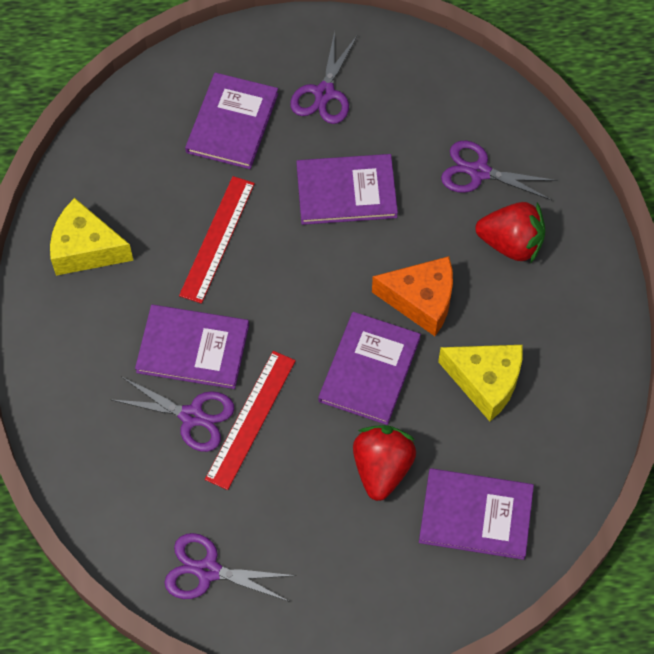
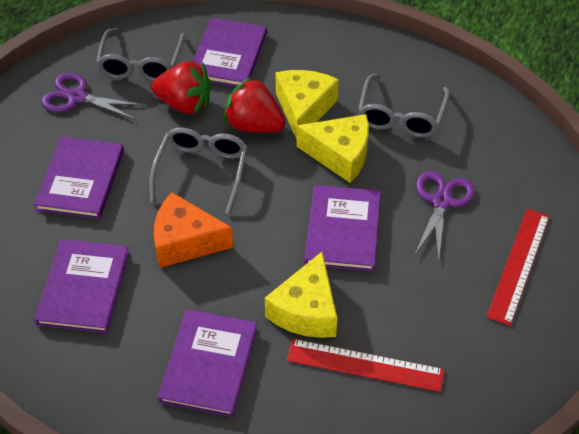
grey glasses: 0 -> 3
purple scissors: 4 -> 2
yellow cheese: 2 -> 3

